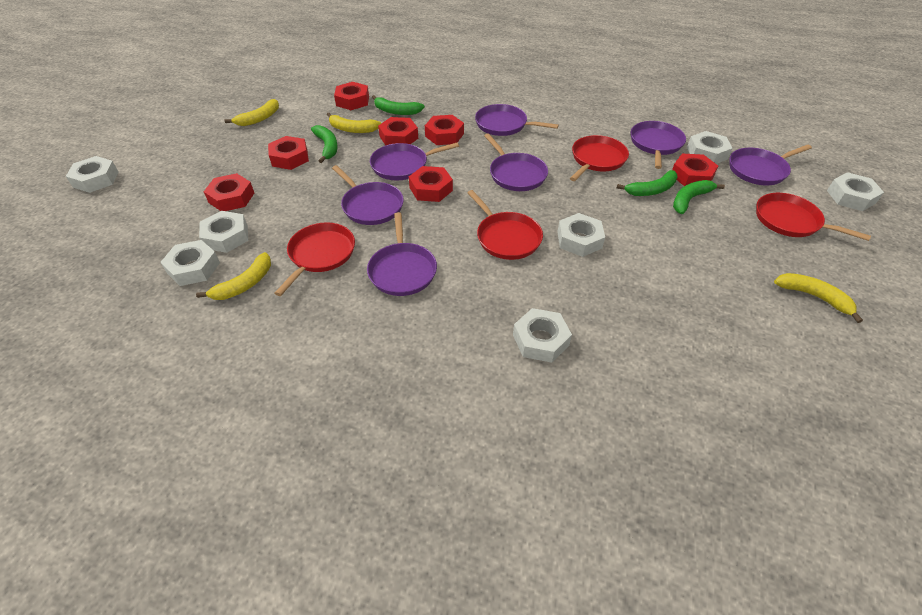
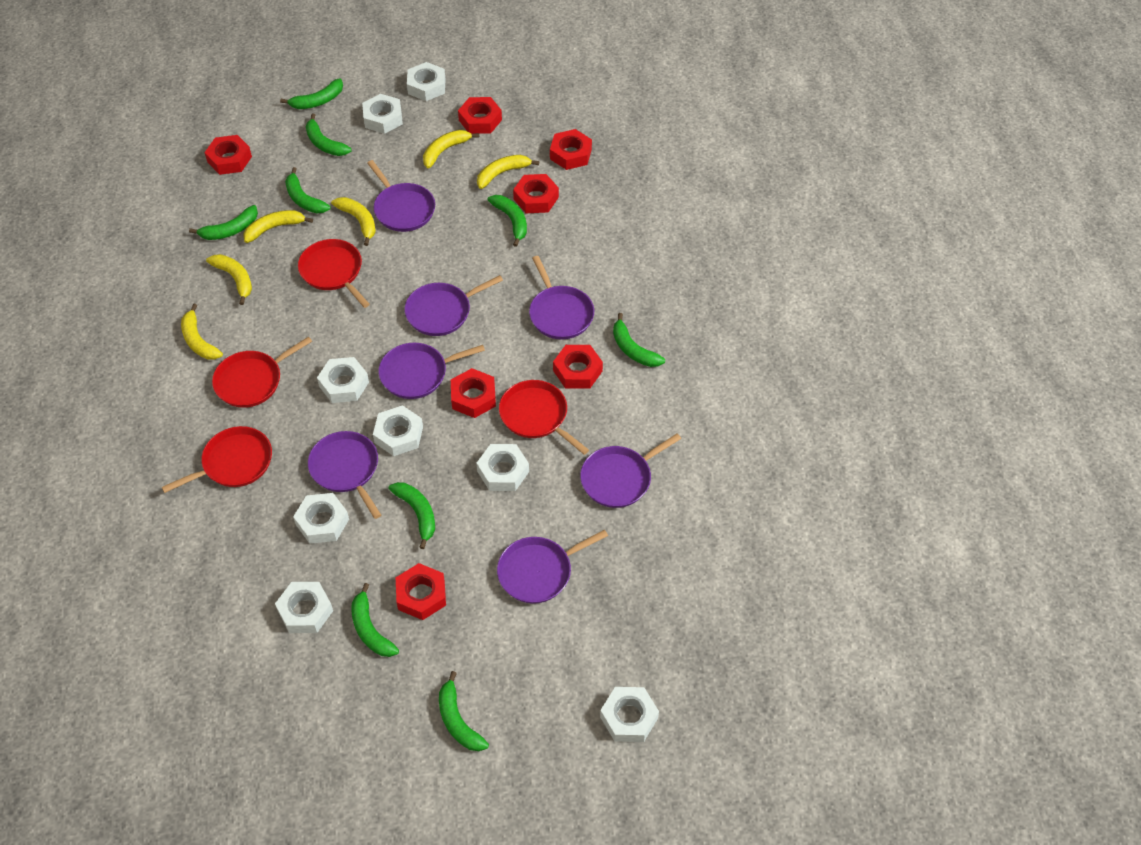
green banana: 4 -> 9
white nut: 7 -> 8
yellow banana: 4 -> 6

